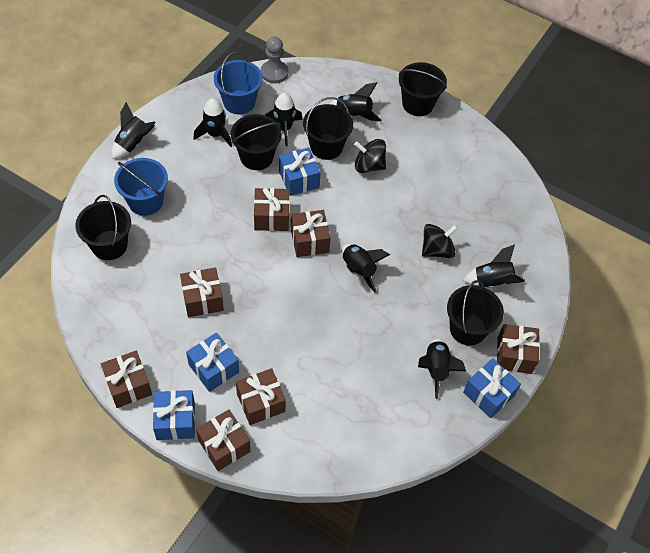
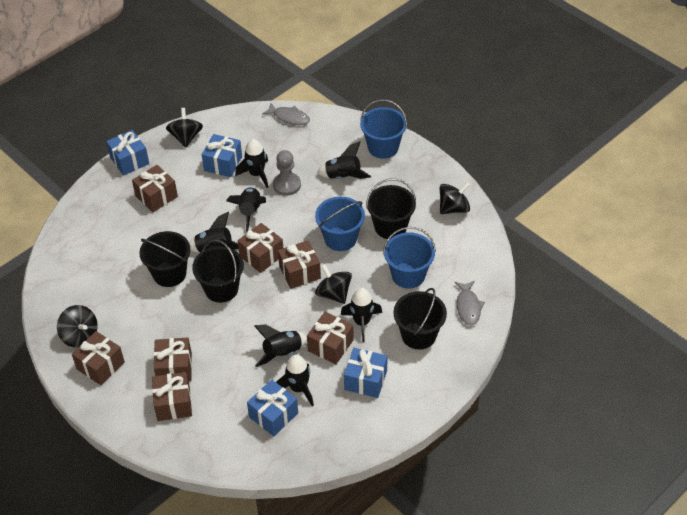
black bucket: 5 -> 4
black spinning top: 2 -> 4
blue bucket: 2 -> 3
grey fish: 0 -> 2

